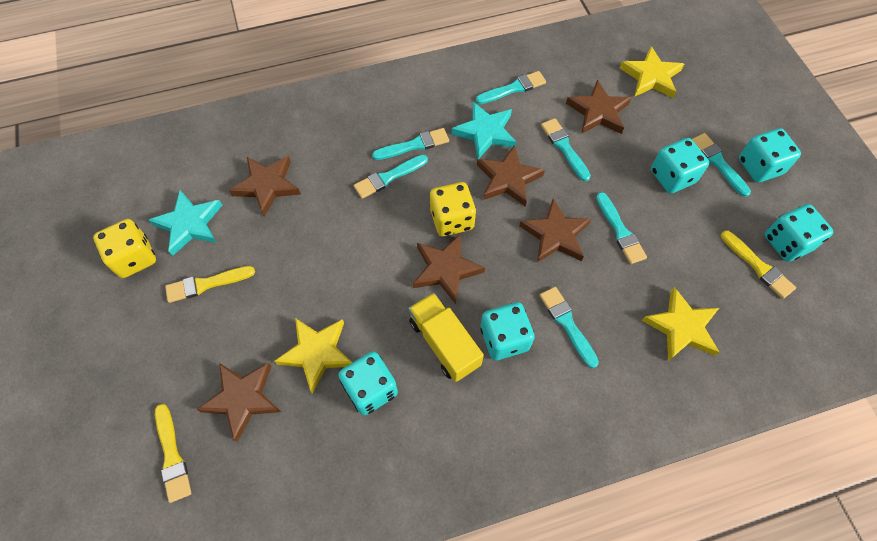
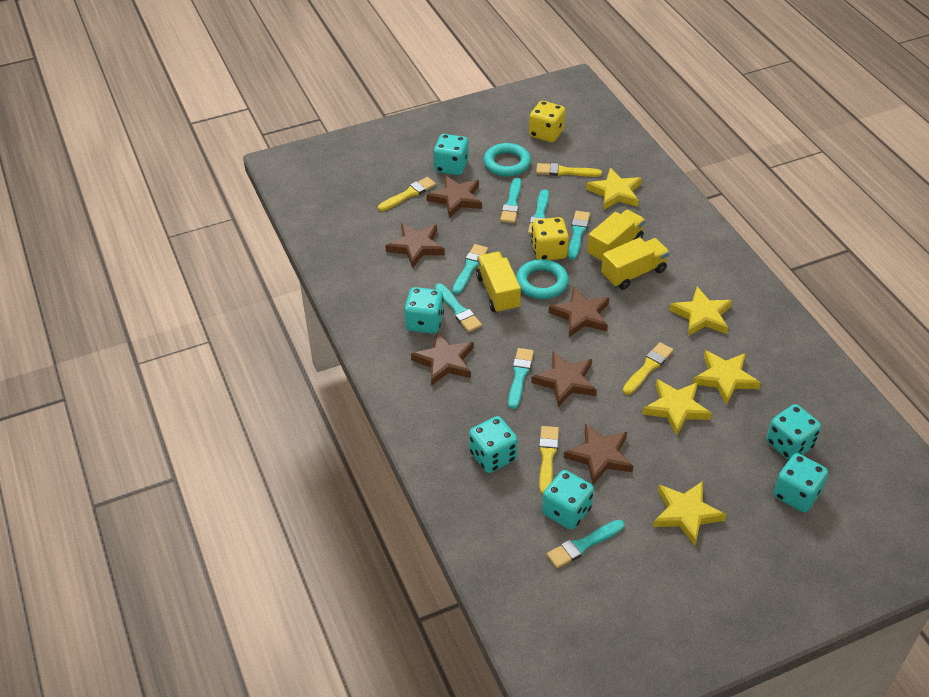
turquoise dice: 5 -> 6
turquoise ring: 0 -> 2
turquoise star: 2 -> 0
yellow brush: 3 -> 4
yellow star: 3 -> 5
yellow truck: 1 -> 3

